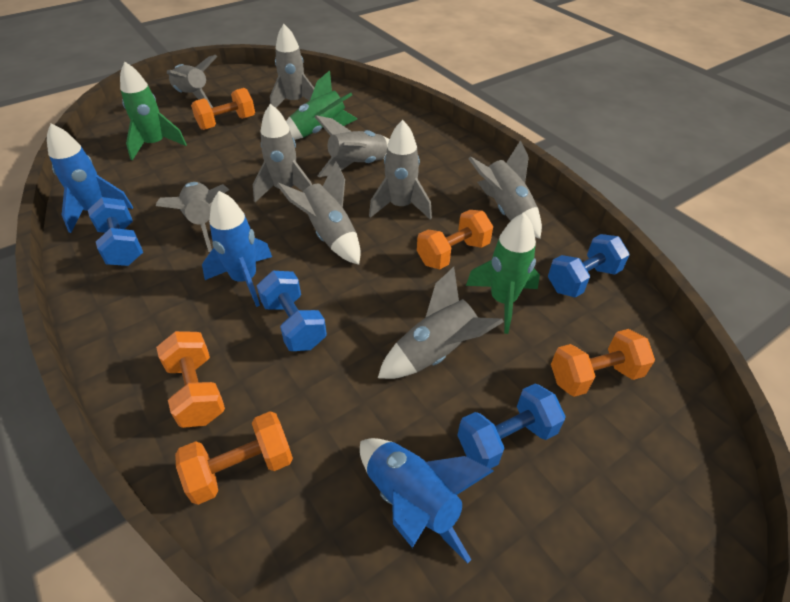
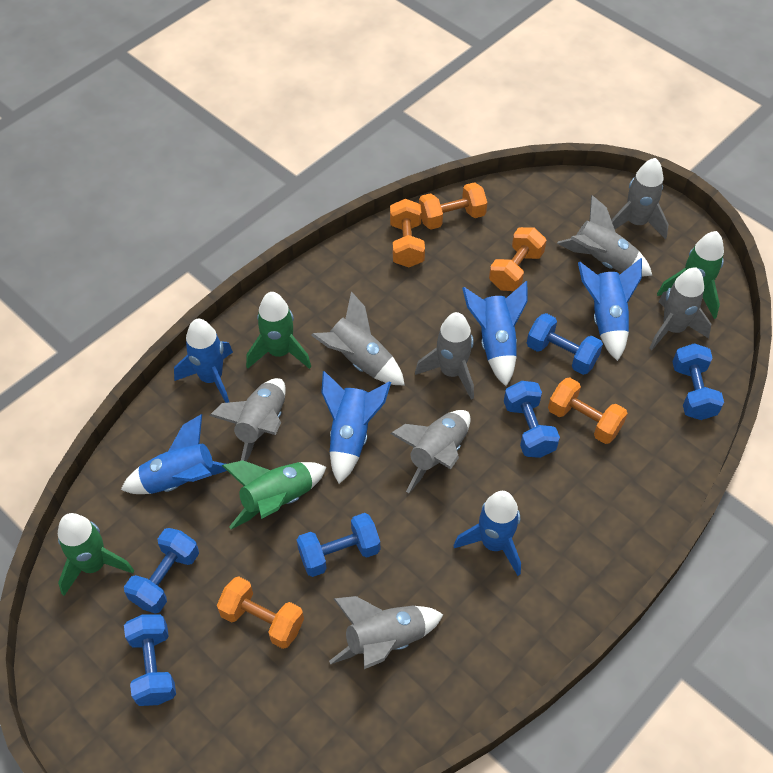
blue dumbbell: 4 -> 6
blue rocket: 3 -> 6
green rocket: 3 -> 4
grey rocket: 9 -> 8

